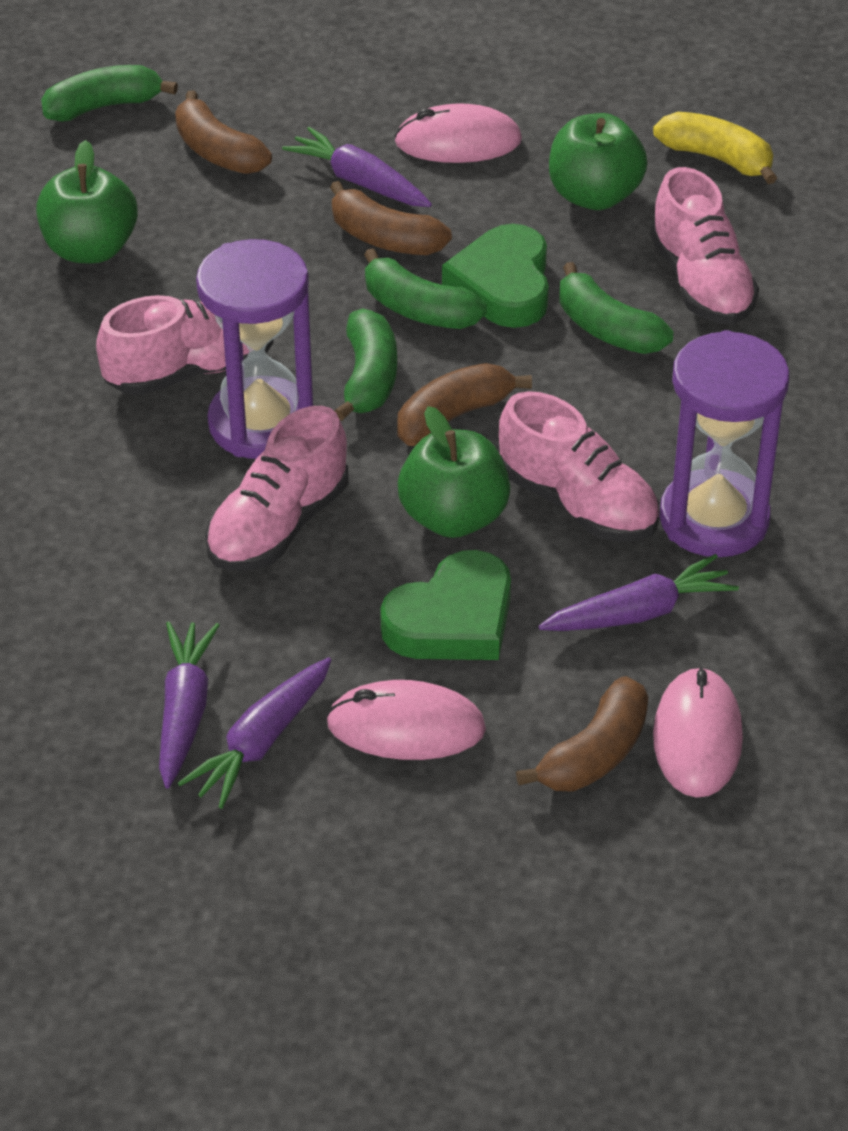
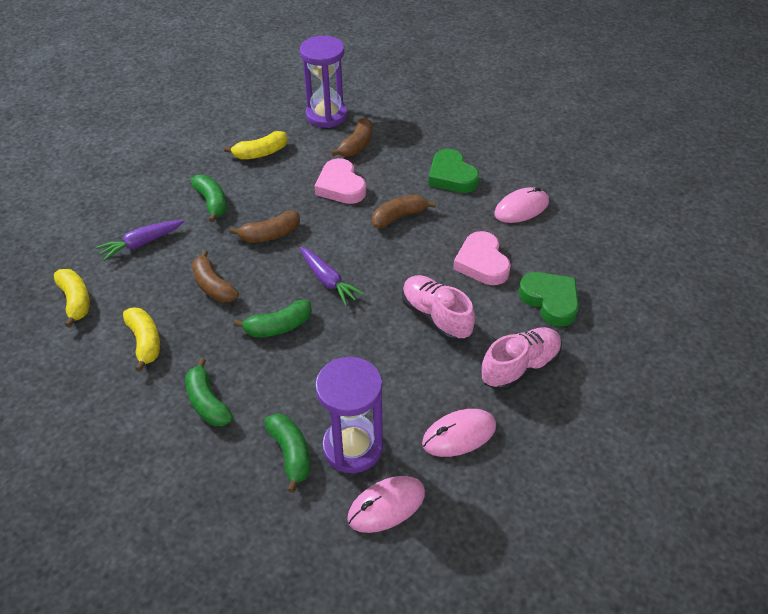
green apple: 3 -> 0
pink heart: 0 -> 2
pink shoe: 4 -> 2
purple carrot: 4 -> 2
yellow banana: 1 -> 3

